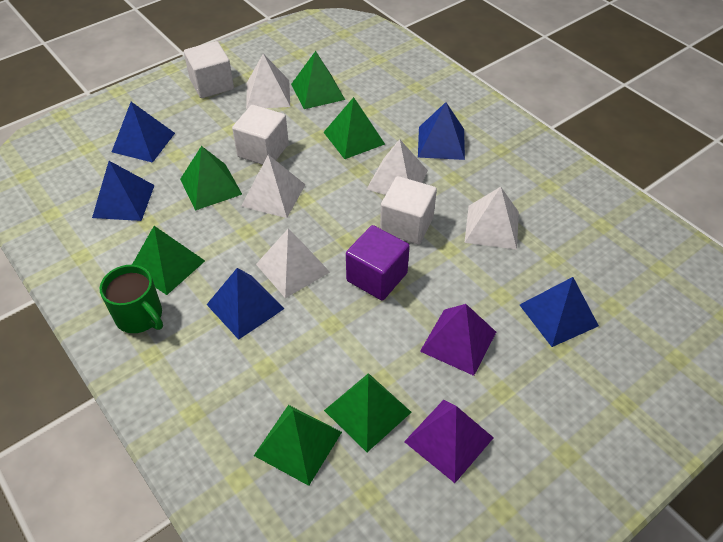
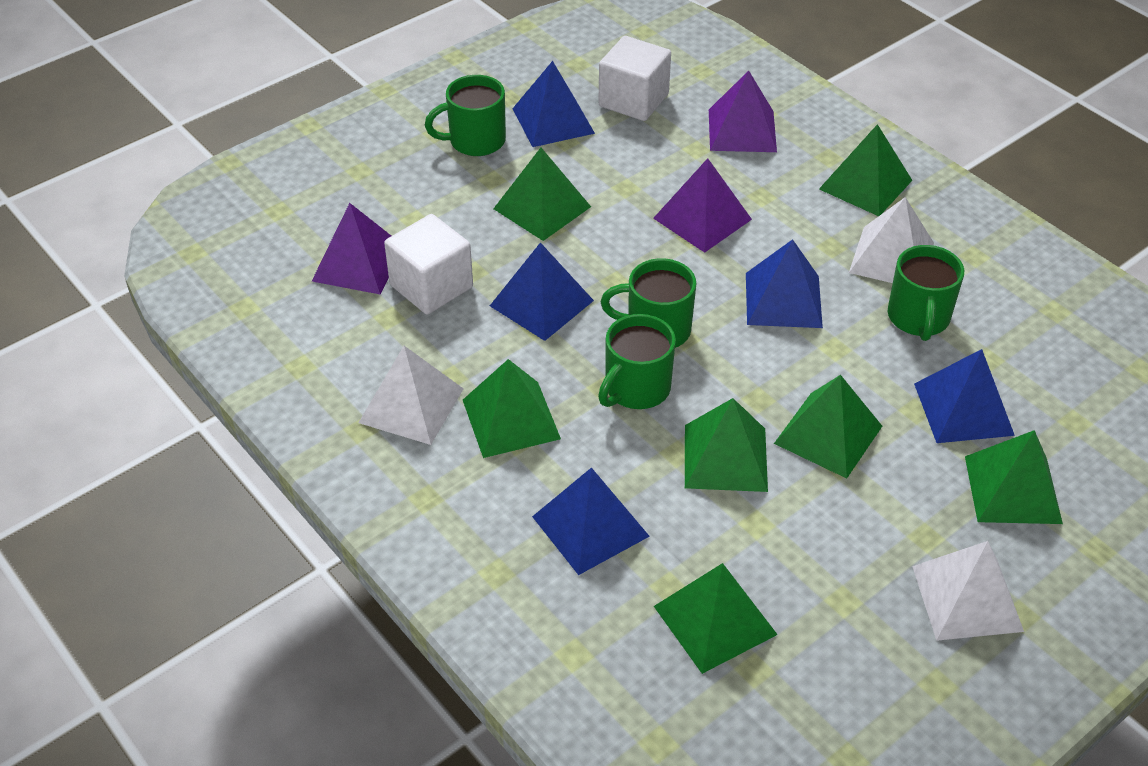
green mug: 1 -> 4
green pyramid: 6 -> 7
purple cube: 1 -> 0
purple pyramid: 2 -> 3
white cube: 3 -> 2
white pyramid: 5 -> 3

